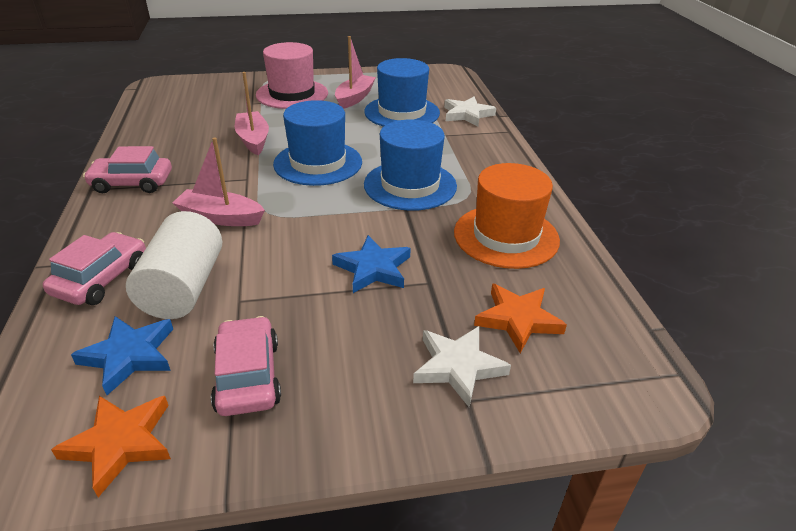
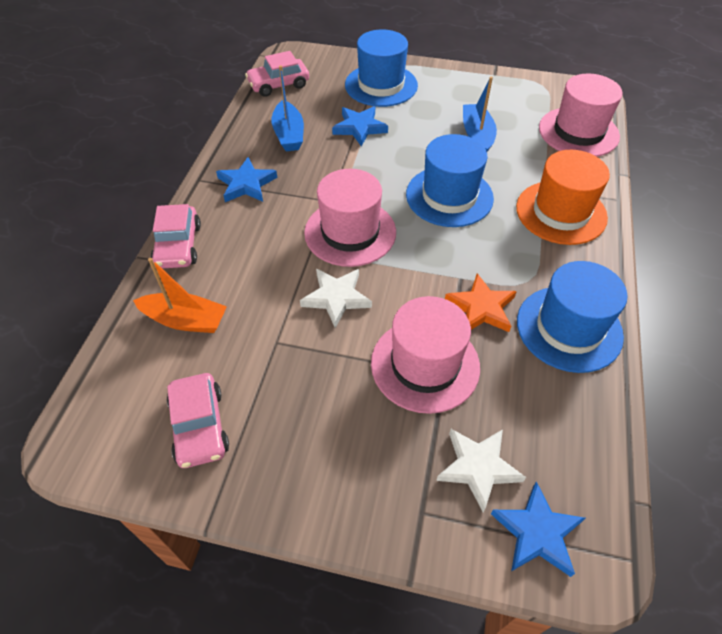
blue boat: 0 -> 2
blue star: 2 -> 3
orange boat: 0 -> 1
orange star: 2 -> 1
pink boat: 3 -> 0
pink hat: 1 -> 3
white cylinder: 1 -> 0

